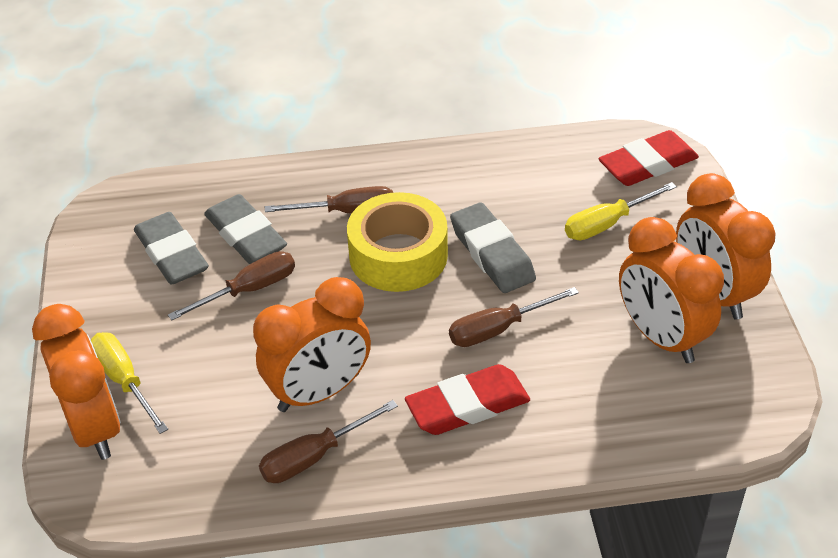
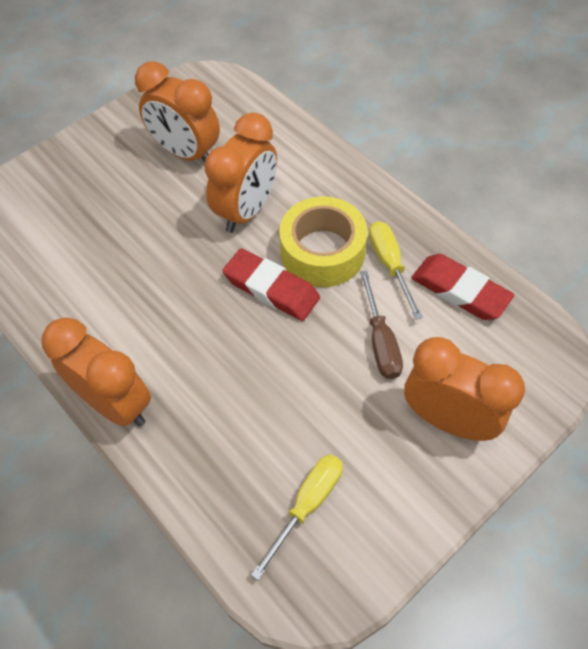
brown screwdriver: 4 -> 1
grey eraser: 3 -> 0

